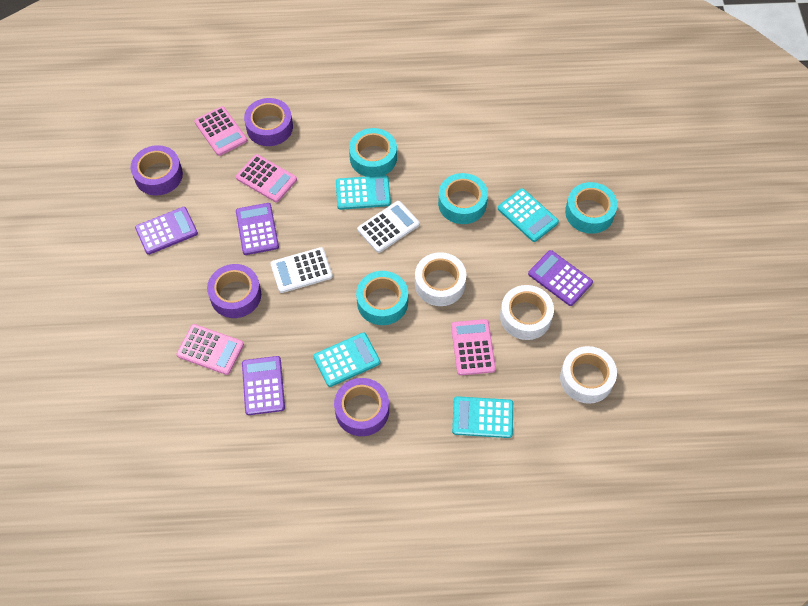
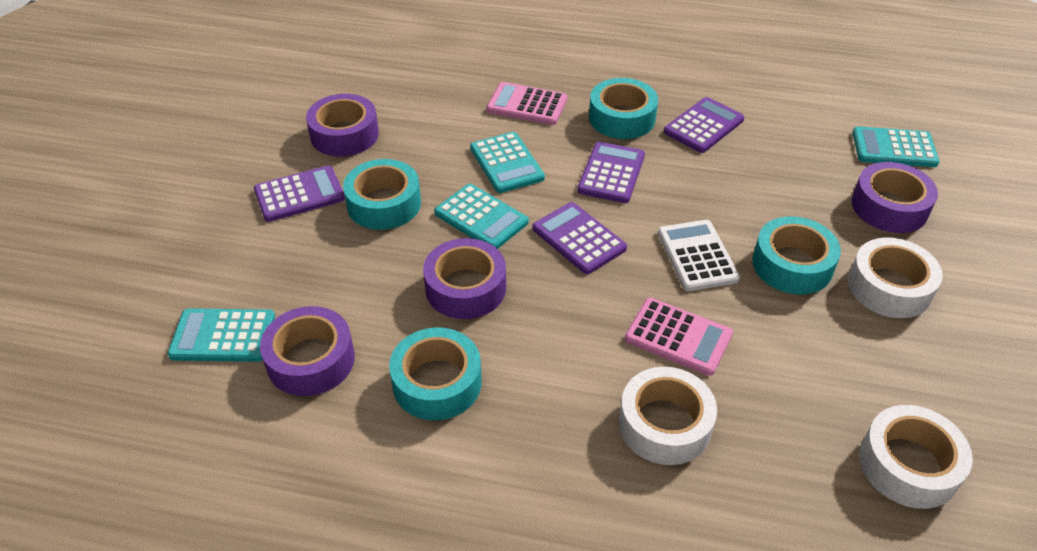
pink calculator: 4 -> 2
white calculator: 2 -> 1

